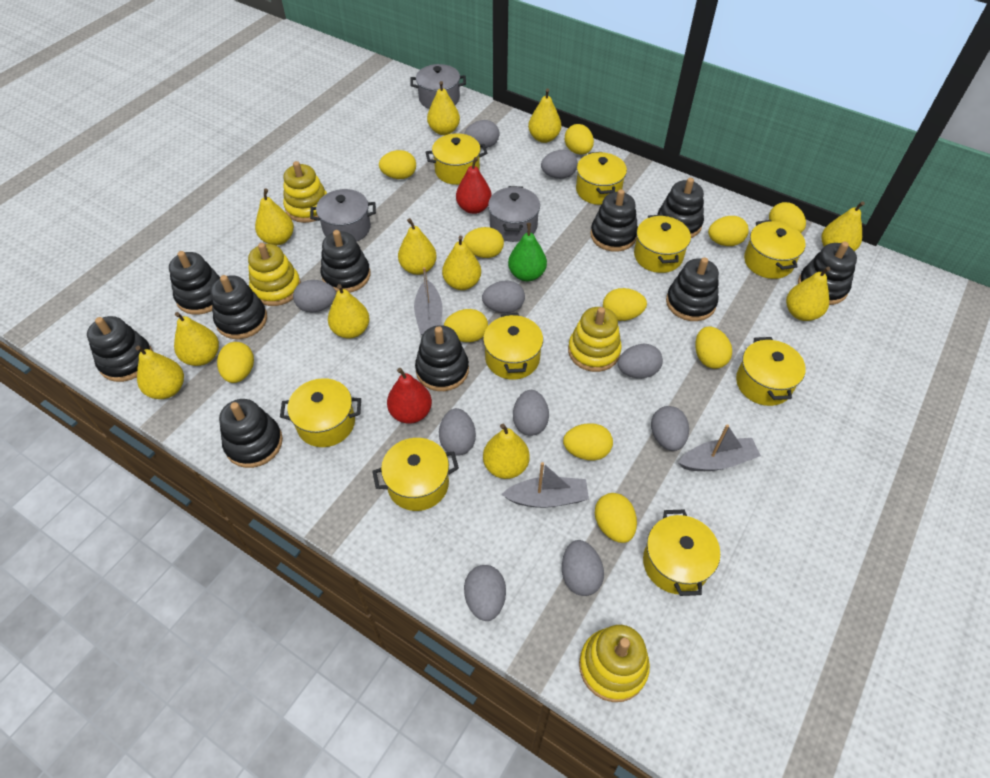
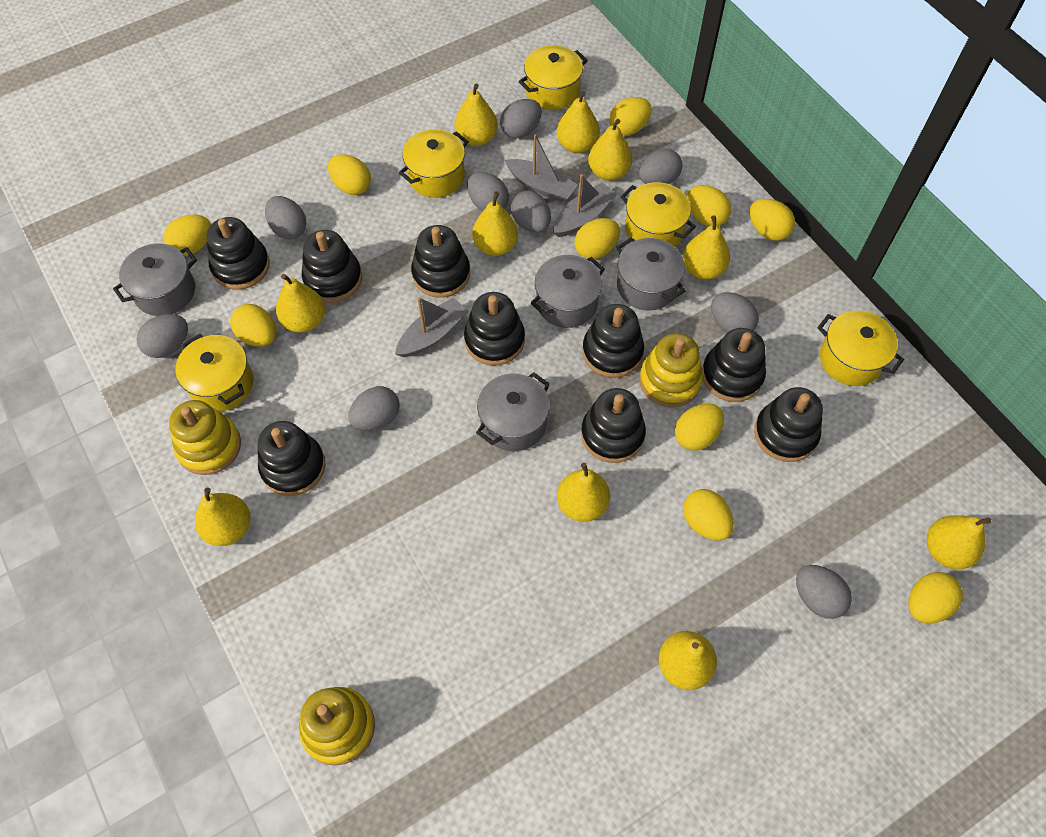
black stacking toy: 10 -> 9
green pear: 1 -> 0
grey egg: 10 -> 9
grey pot: 3 -> 4
red pear: 2 -> 0
yellow egg: 11 -> 10
yellow pear: 11 -> 10
yellow pot: 9 -> 5
yellow stacking toy: 4 -> 3

